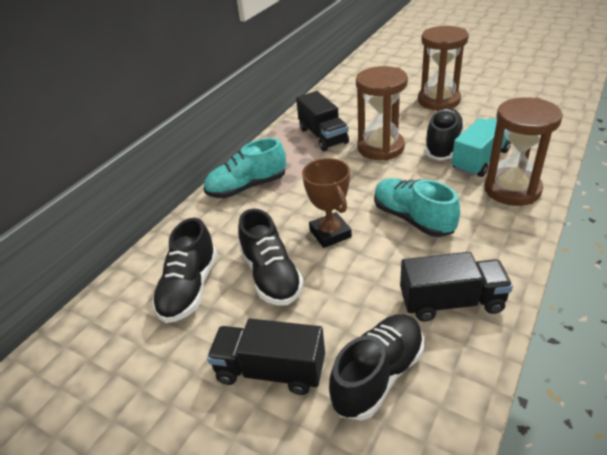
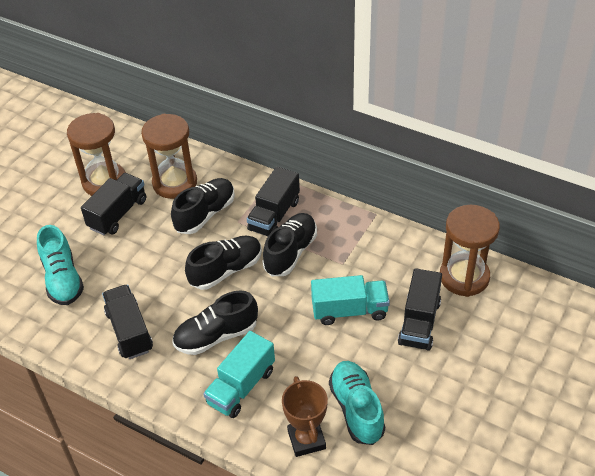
black truck: 3 -> 4
turquoise truck: 1 -> 2

